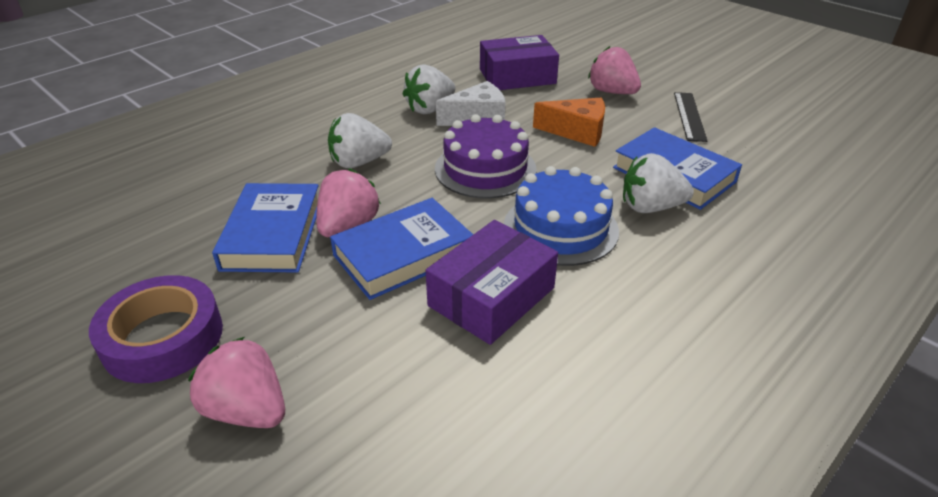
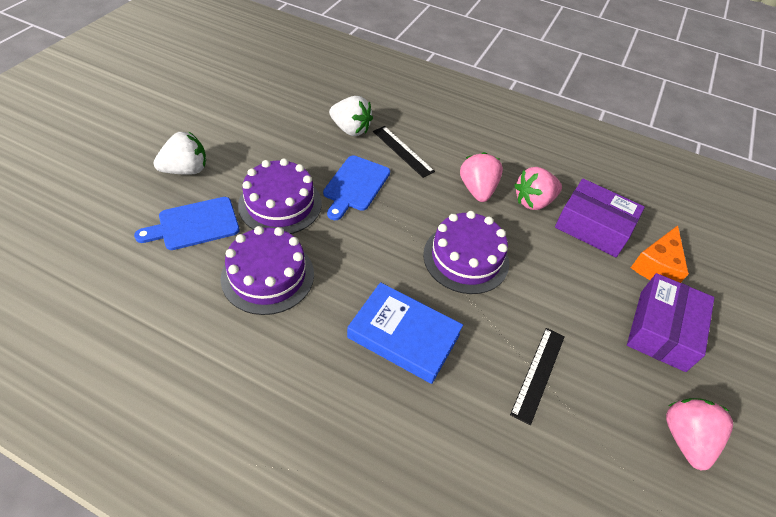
black ruler: 1 -> 2
blue book: 3 -> 1
blue cake: 1 -> 0
blue cutting board: 0 -> 2
purple cake: 1 -> 3
purple tape: 1 -> 0
white cheese: 1 -> 0
white strawberry: 3 -> 2

